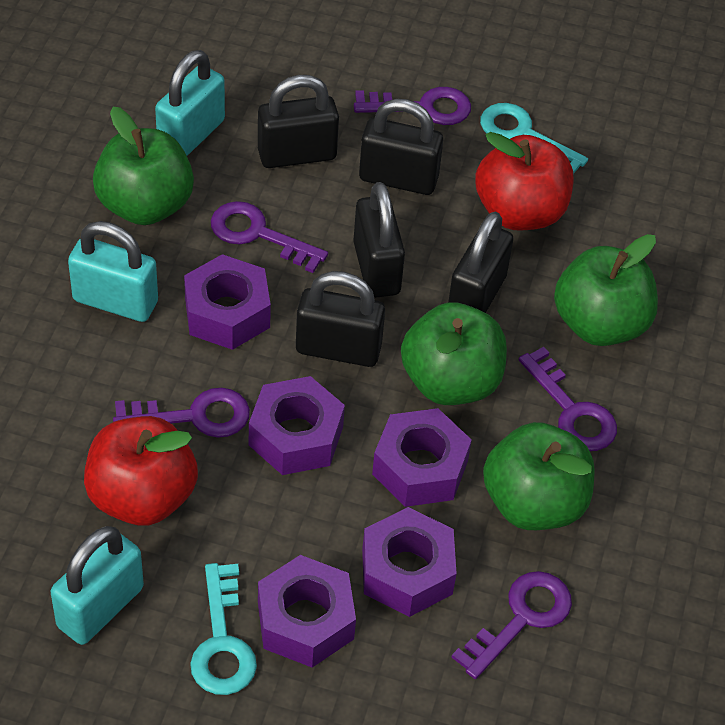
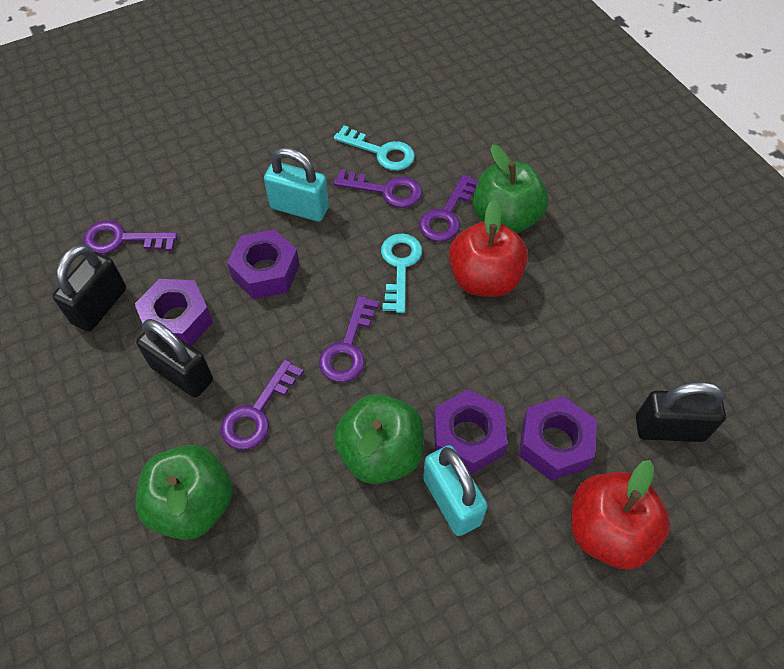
black padlock: 5 -> 3
green apple: 4 -> 3
purple nut: 5 -> 4
turquoise padlock: 3 -> 2

